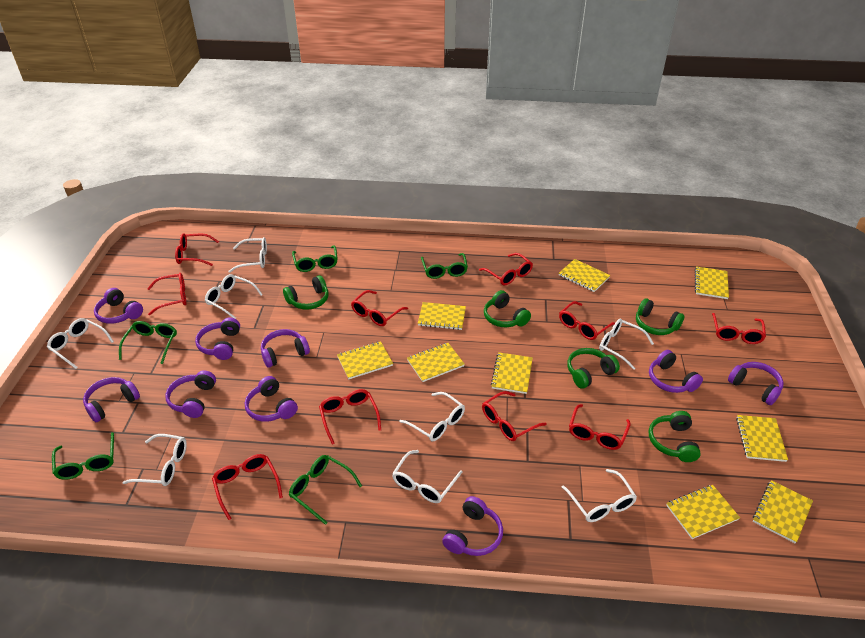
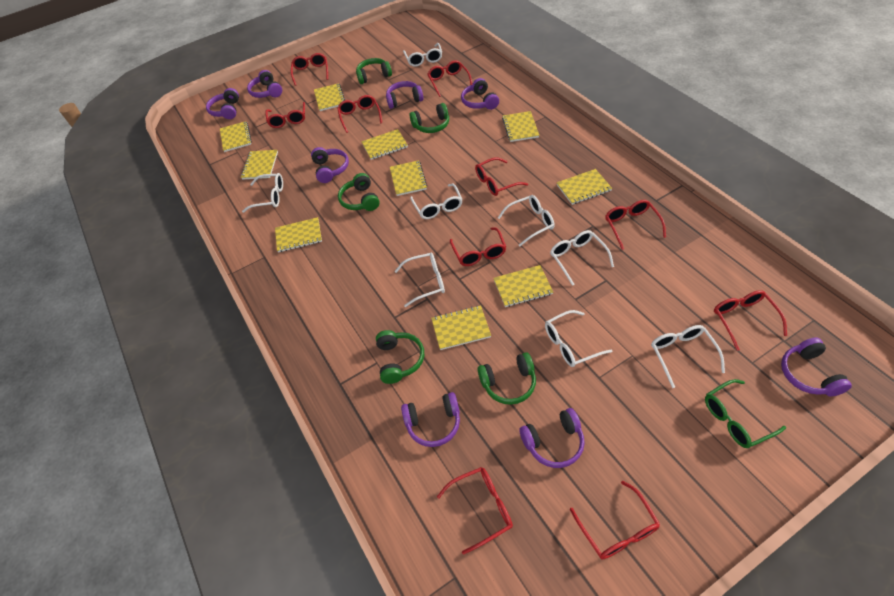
green glasses: 5 -> 1
purple headphones: 9 -> 8
yellow notebook: 9 -> 10

